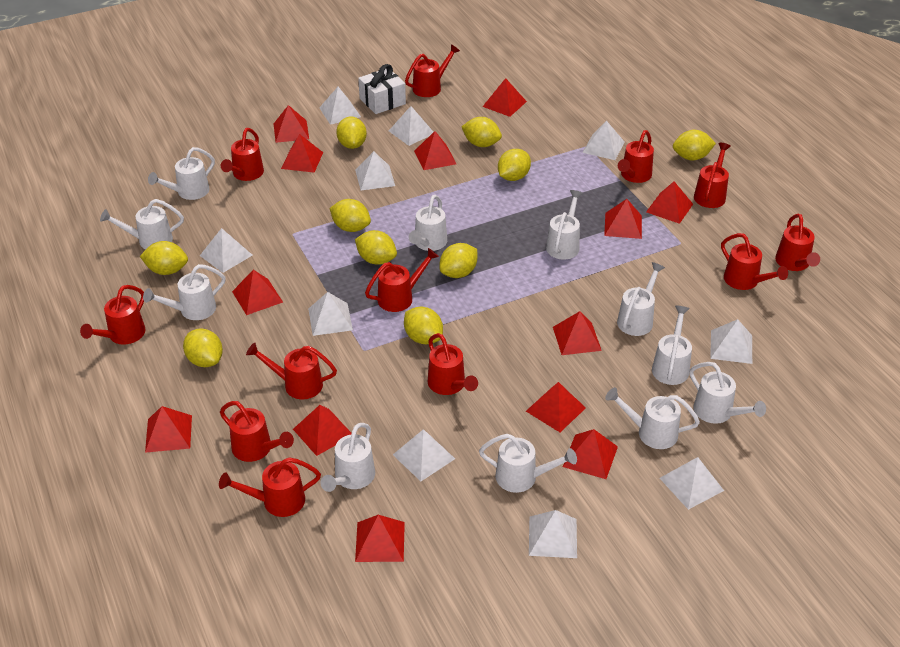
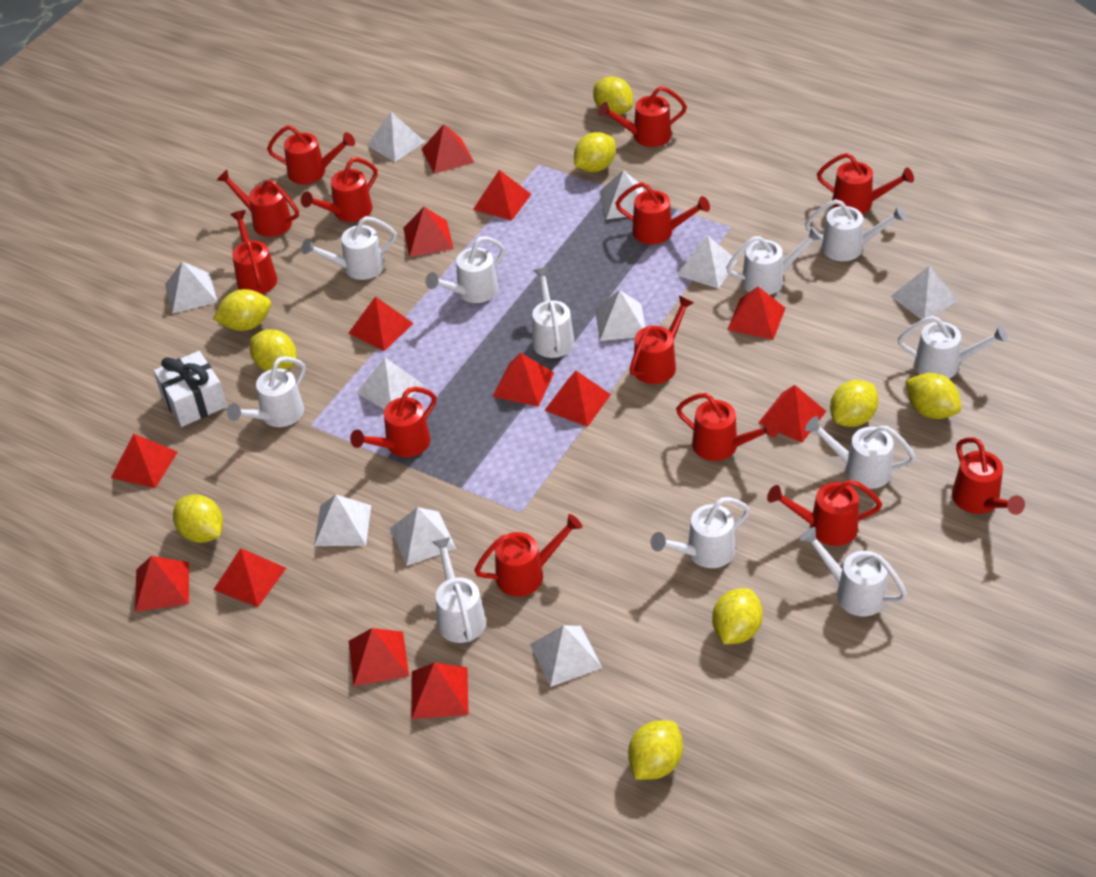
red watering can: 12 -> 13
yellow lemon: 10 -> 9

